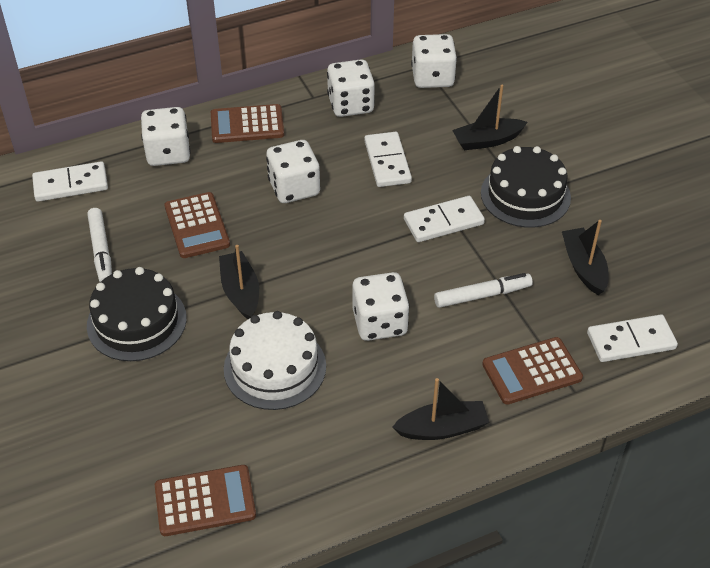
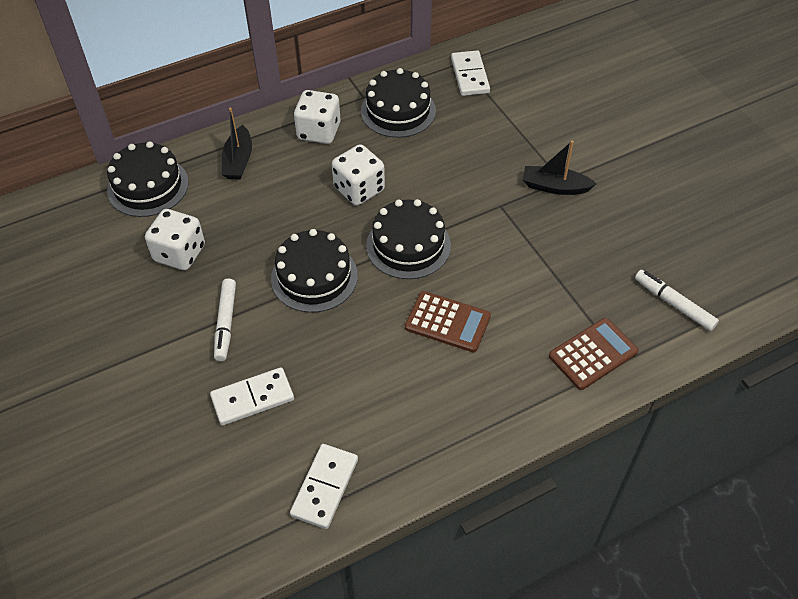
black boat: 4 -> 2
black cake: 2 -> 4
brown calculator: 4 -> 2
white cake: 1 -> 0
white dice: 5 -> 3
white domino: 4 -> 3

